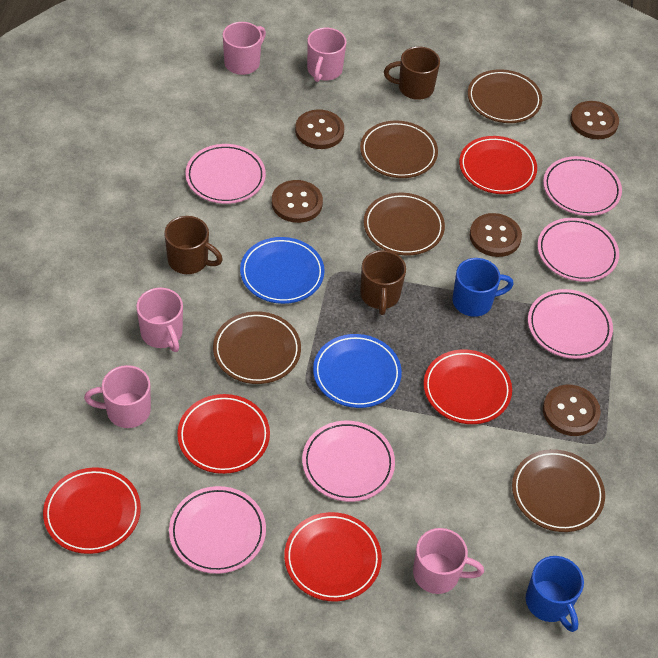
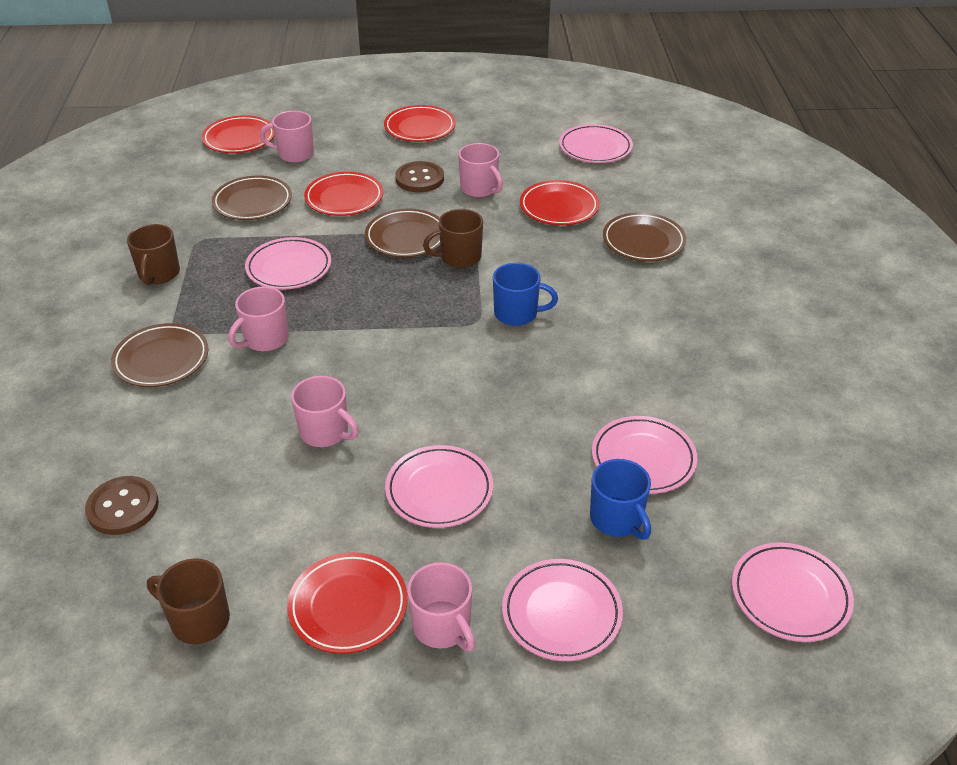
blue plate: 2 -> 0
brown button: 5 -> 2
brown plate: 5 -> 4

